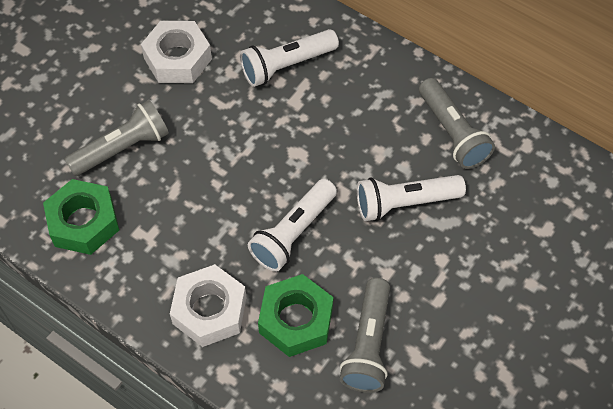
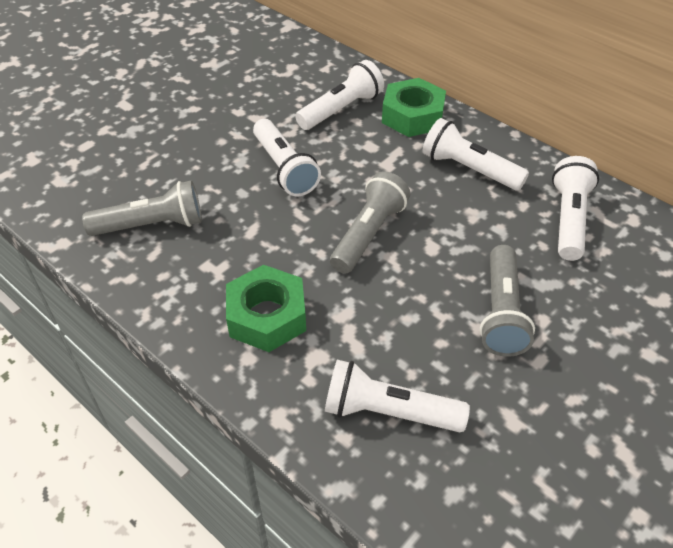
white flashlight: 3 -> 5
white nut: 2 -> 0

